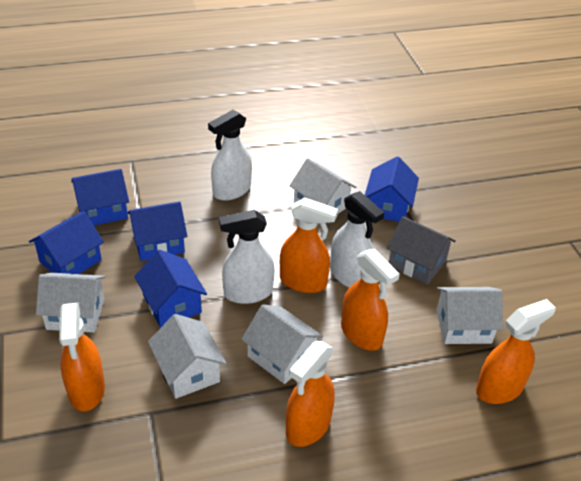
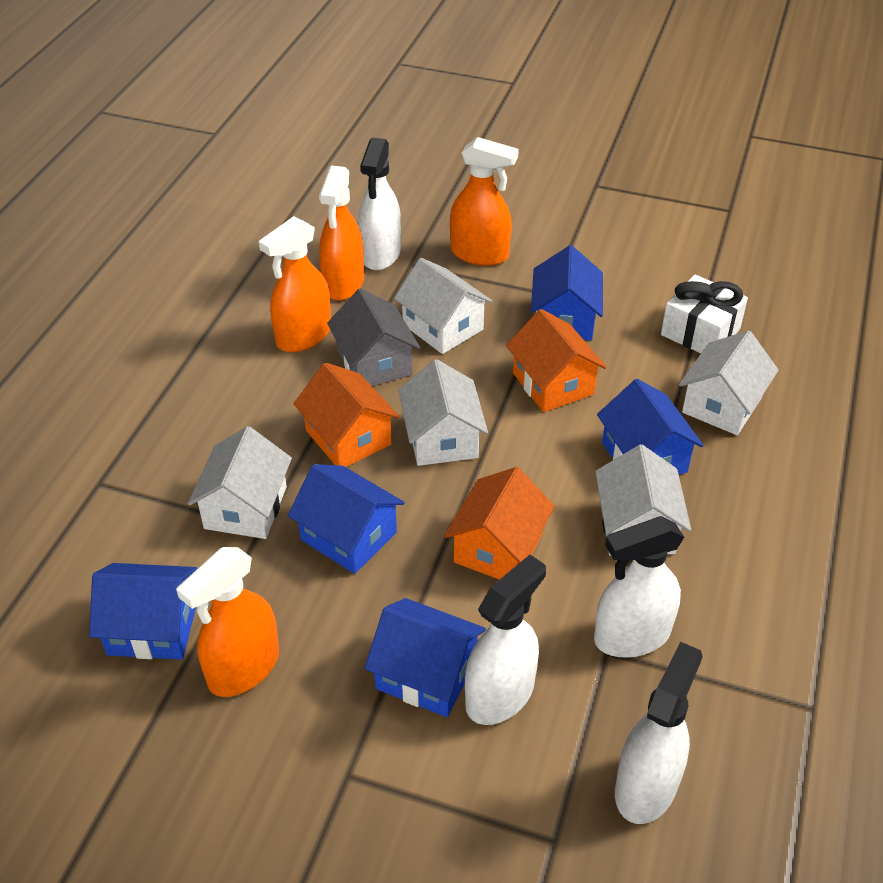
orange house: 0 -> 3
orange spray bottle: 5 -> 4
white gift: 0 -> 1
white spray bottle: 3 -> 4

